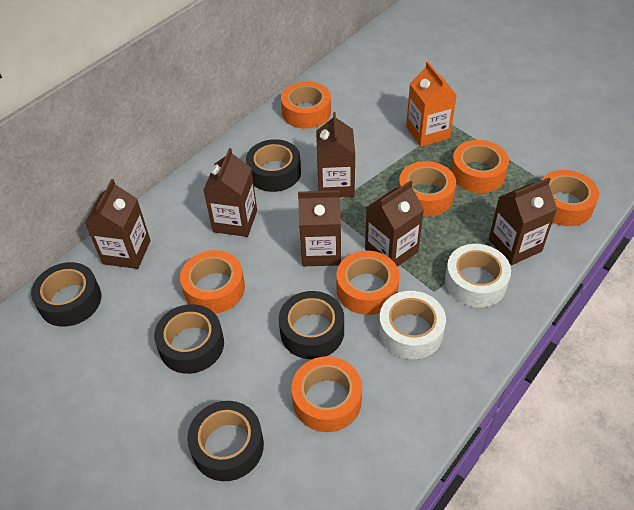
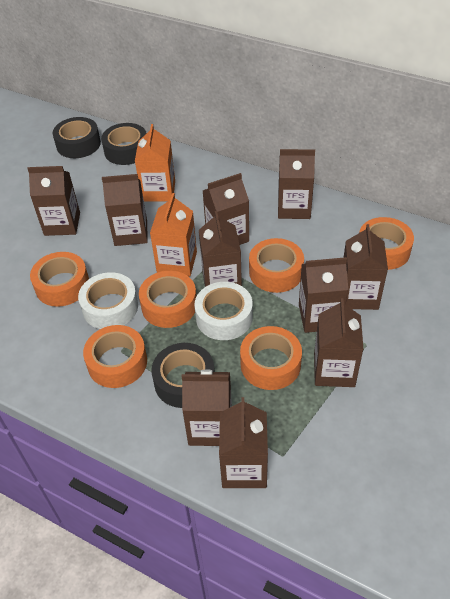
black tape: 5 -> 3
brown carton: 6 -> 10
orange carton: 1 -> 2
orange tape: 7 -> 6

